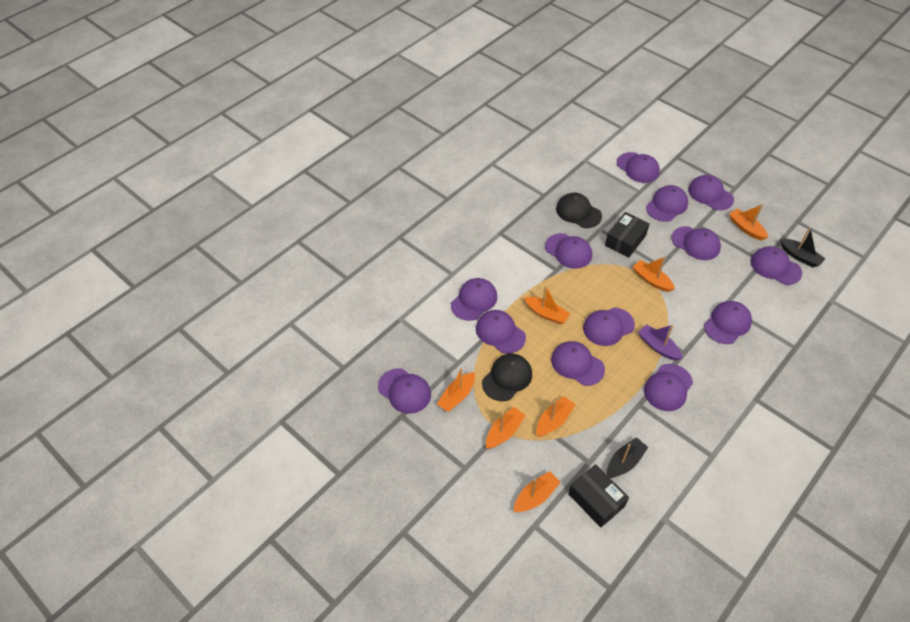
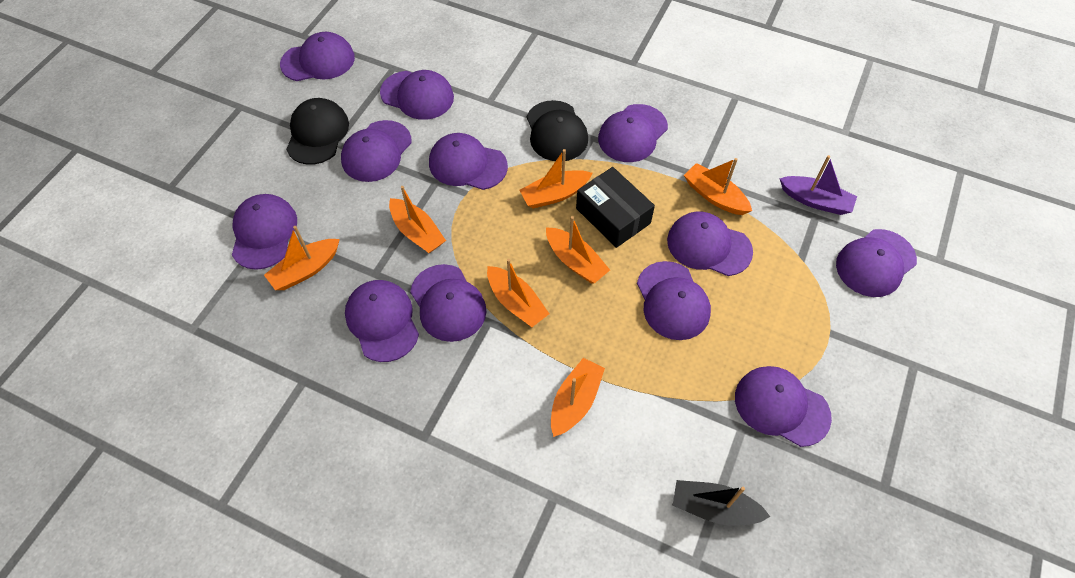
black boat: 2 -> 1
black box: 2 -> 1
purple cap: 13 -> 12

